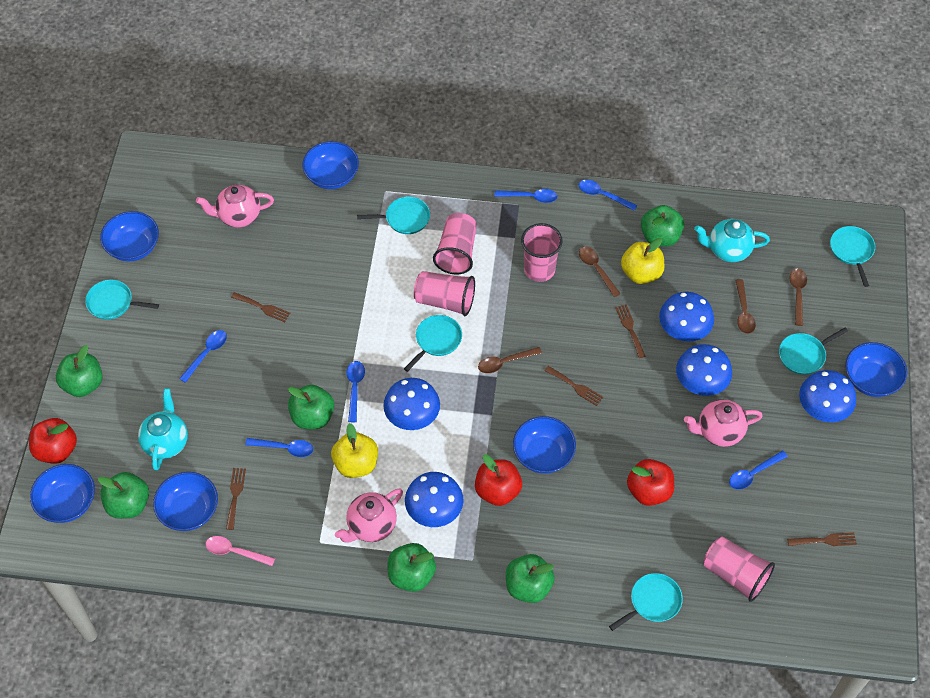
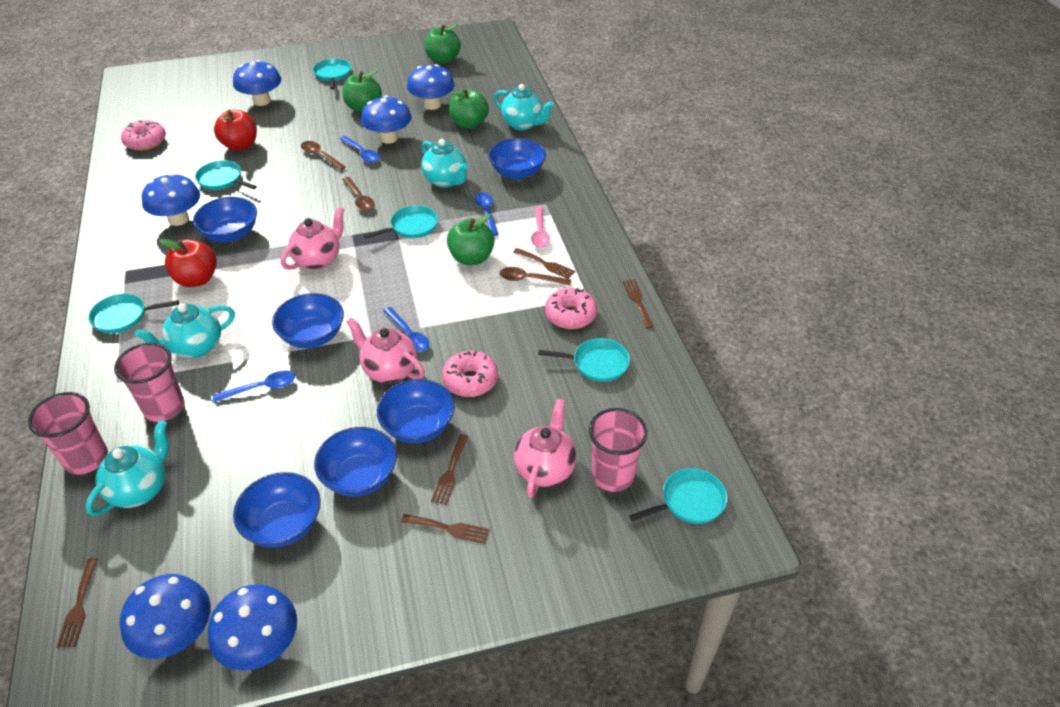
blue mushroom: 5 -> 6
blue spoon: 6 -> 4
brown spoon: 4 -> 3
green apple: 6 -> 4
pink cup: 4 -> 3
pink donut: 0 -> 3
red apple: 3 -> 2
turquoise teapot: 2 -> 4
yellow apple: 2 -> 0

